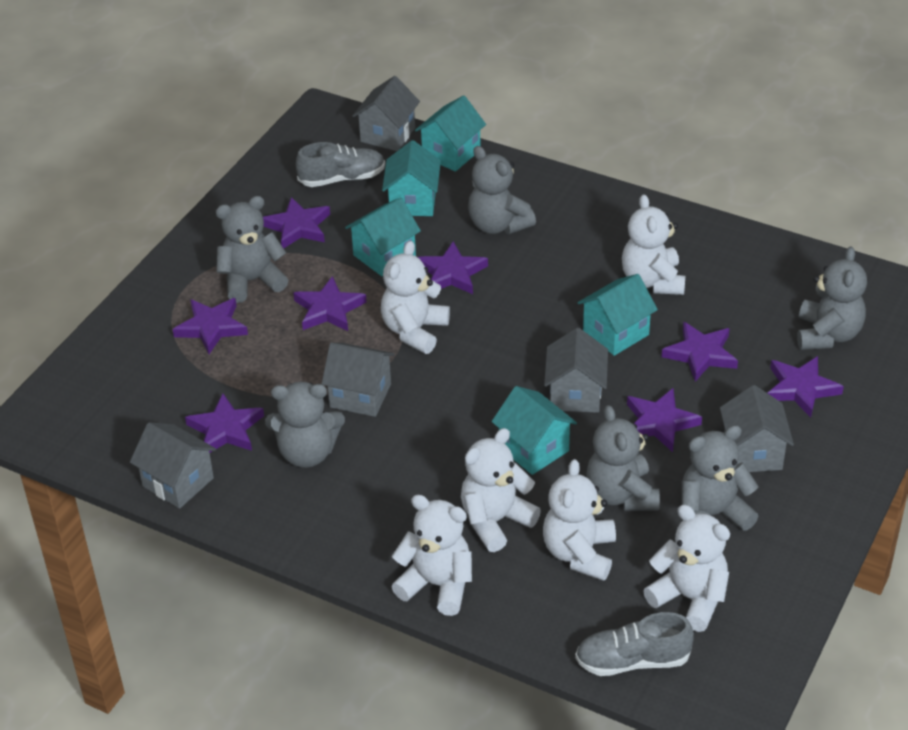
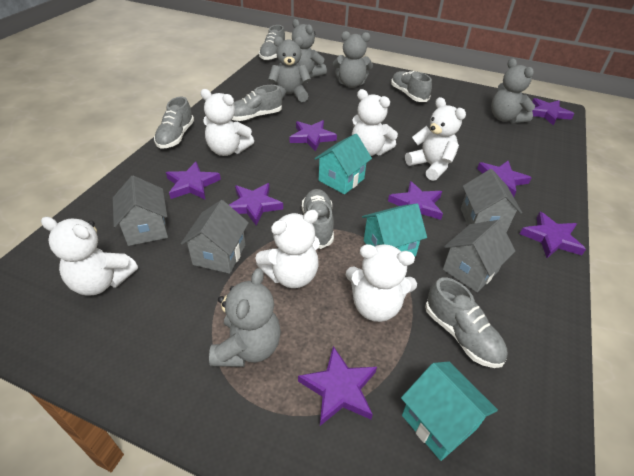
grey house: 5 -> 4
grey shoe: 2 -> 6
grey teddy bear: 6 -> 5
turquoise house: 5 -> 3

